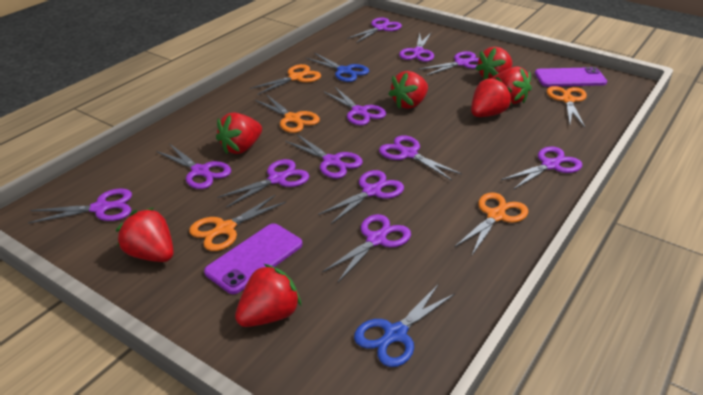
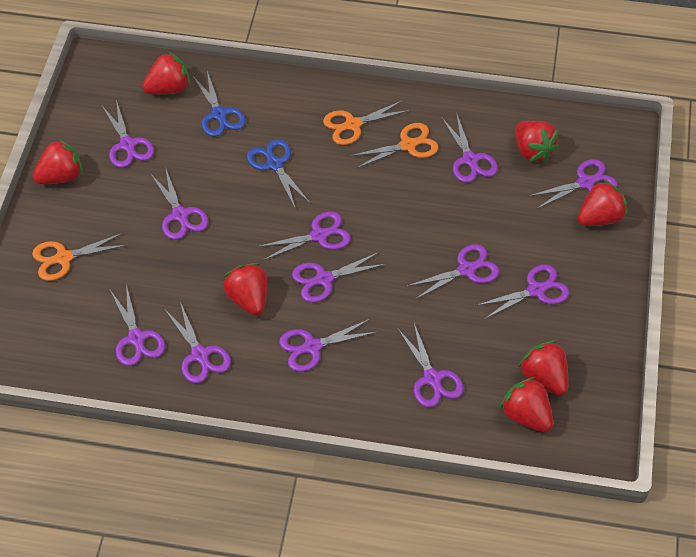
orange scissors: 5 -> 3
purple phone: 2 -> 0

